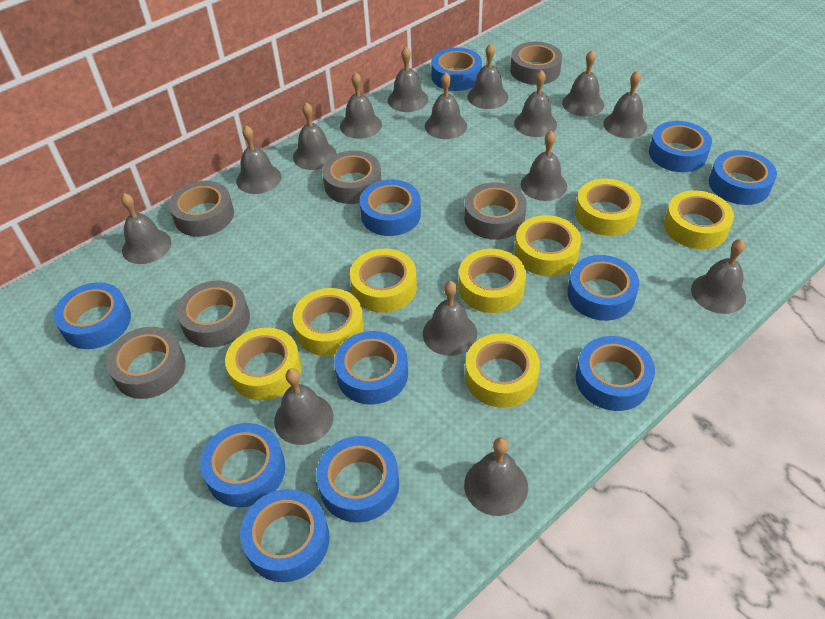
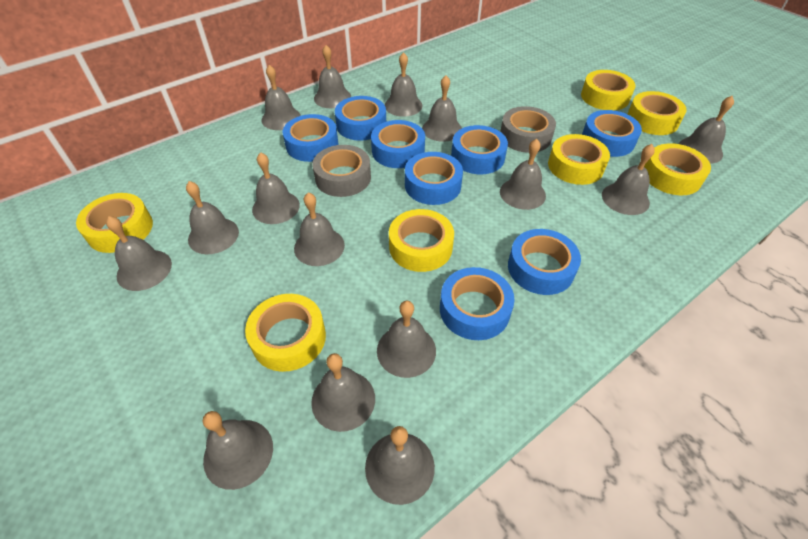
blue tape: 11 -> 8
grey tape: 6 -> 2
yellow tape: 8 -> 7

